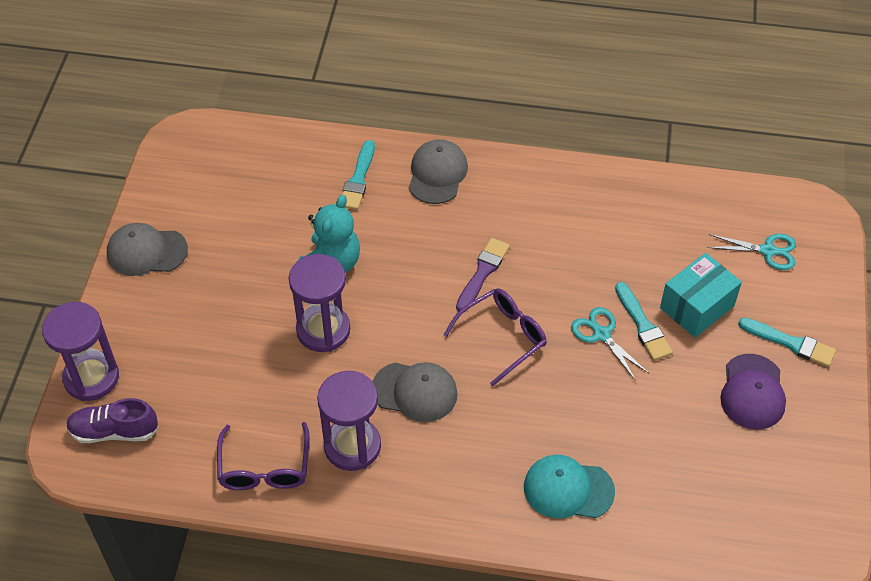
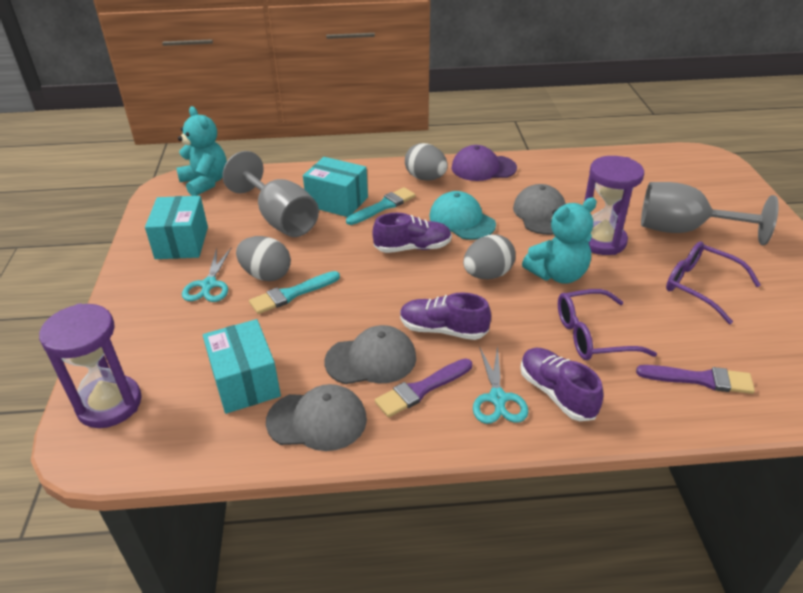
grey egg: 0 -> 3
grey goblet: 0 -> 2
purple brush: 1 -> 2
purple hourglass: 3 -> 2
purple shoe: 1 -> 3
turquoise box: 1 -> 3
turquoise brush: 3 -> 2
turquoise teddy bear: 1 -> 2

